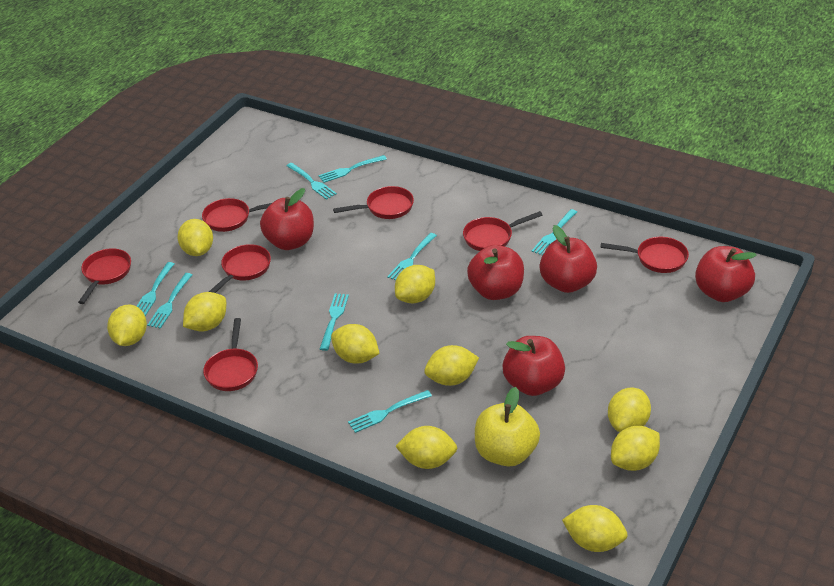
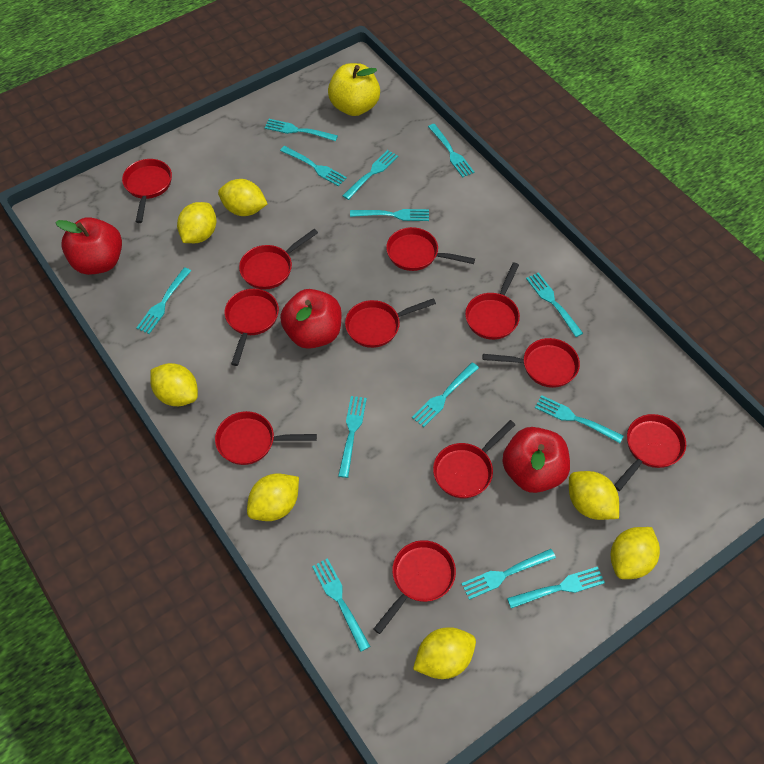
red apple: 5 -> 3
red pan: 7 -> 11
turquoise fork: 8 -> 13
yellow lemon: 10 -> 7

